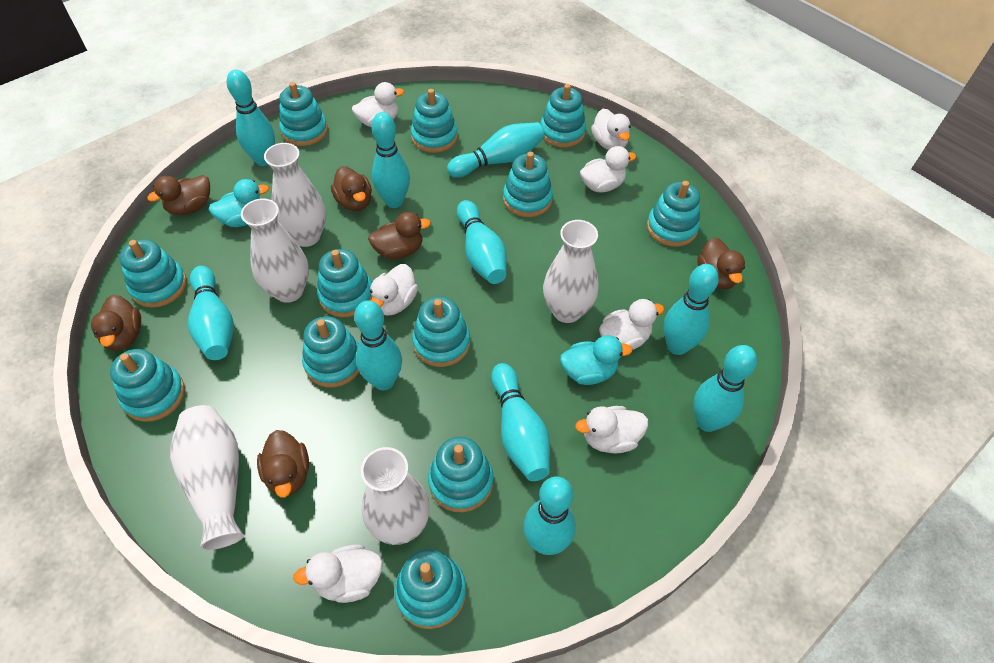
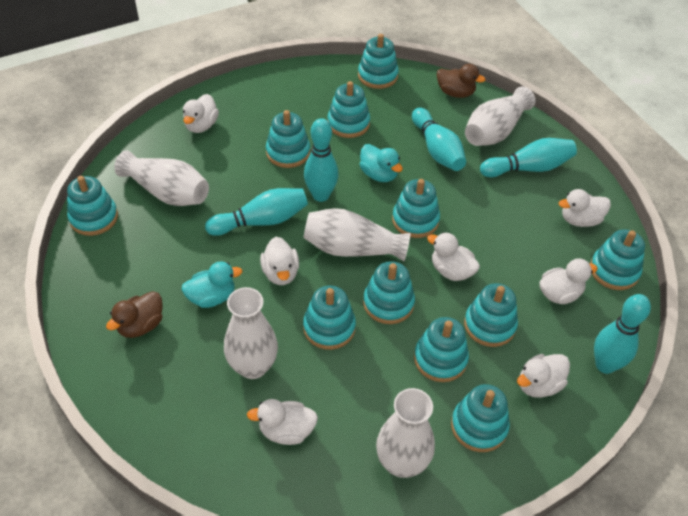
brown duck: 6 -> 2
turquoise bowling pin: 10 -> 5
turquoise stacking toy: 12 -> 11

